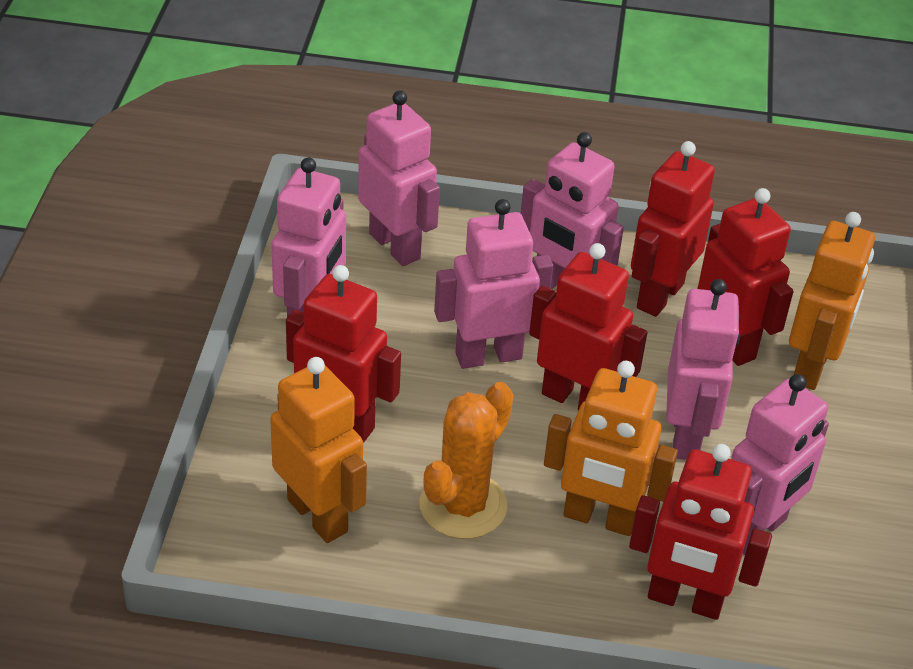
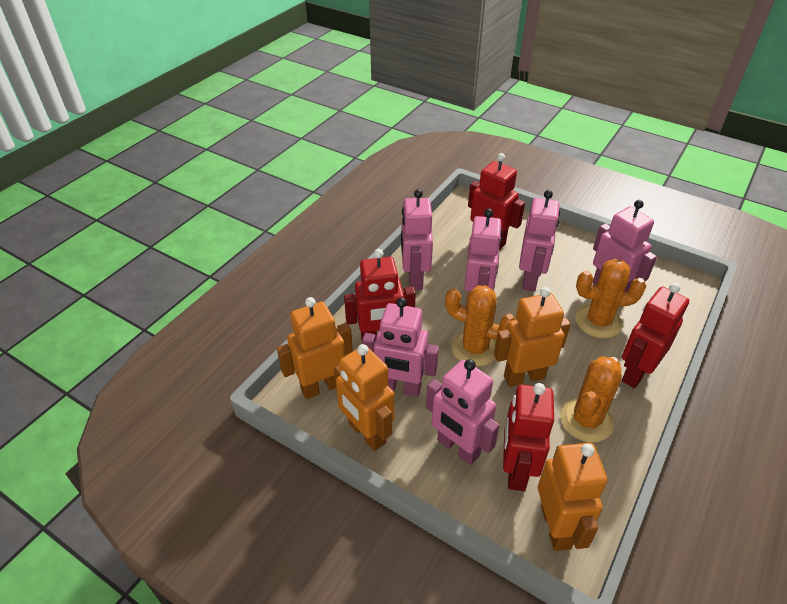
orange cactus: 1 -> 3
orange robot: 3 -> 4
red robot: 5 -> 4

